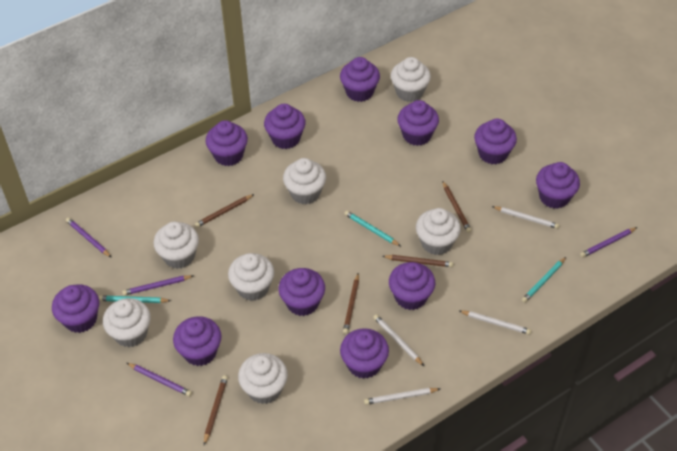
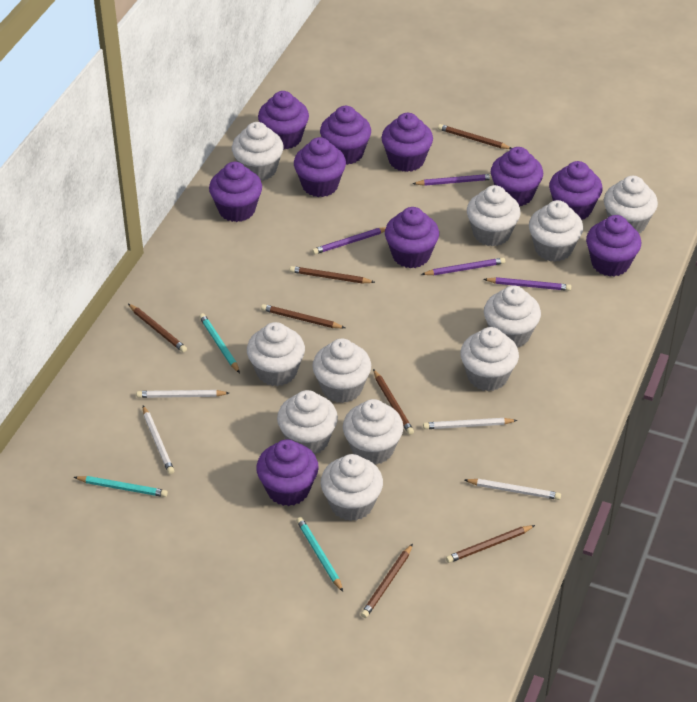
brown pencil: 5 -> 7
purple cupcake: 11 -> 10
white cupcake: 7 -> 11

